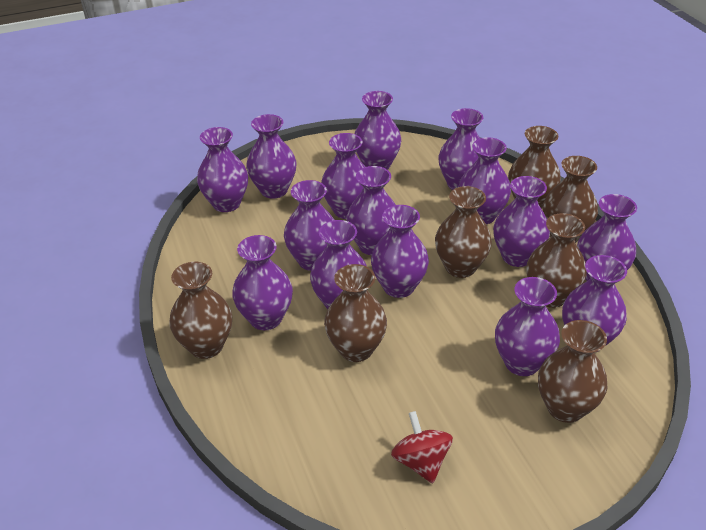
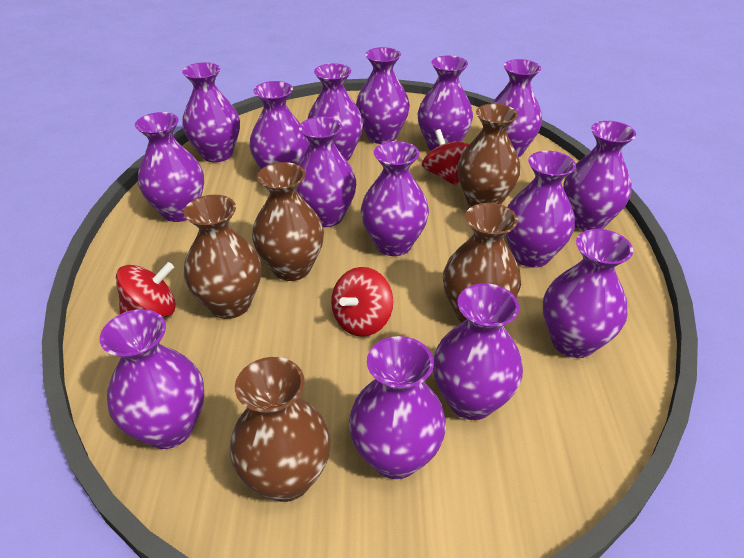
brown vase: 7 -> 5
red spinning top: 1 -> 3

